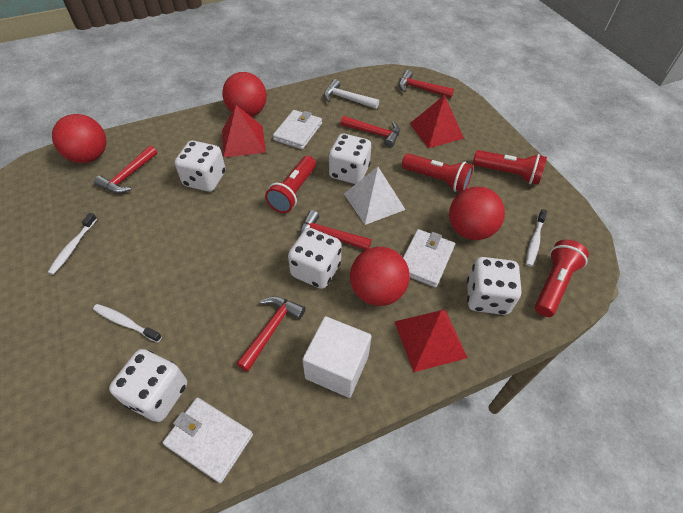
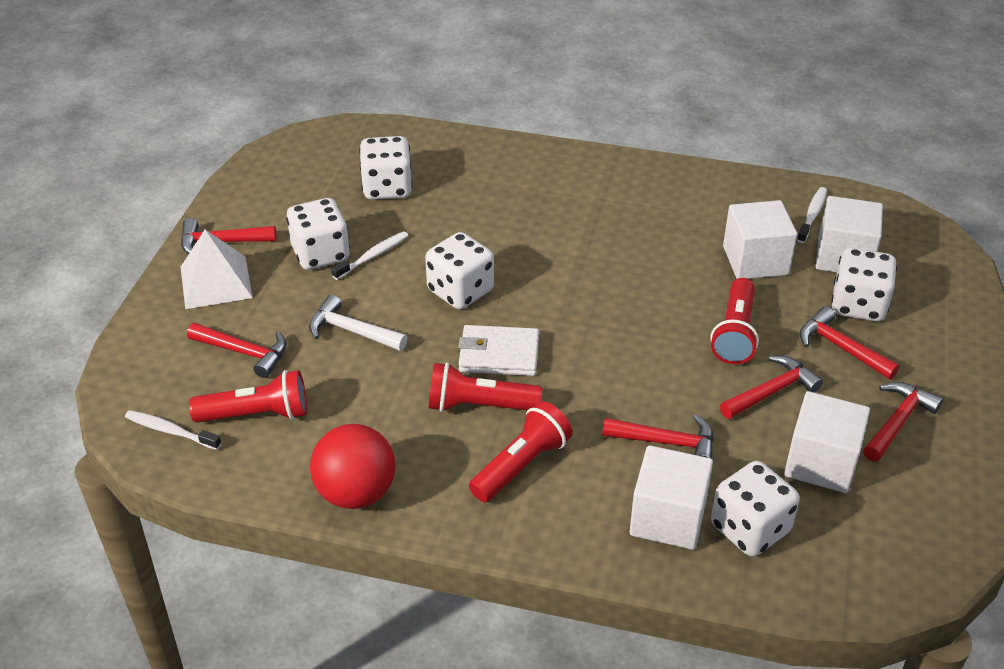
red ball: 4 -> 1
red hammer: 5 -> 6
red pyramid: 3 -> 0
white cube: 1 -> 4
white wallet: 3 -> 1

